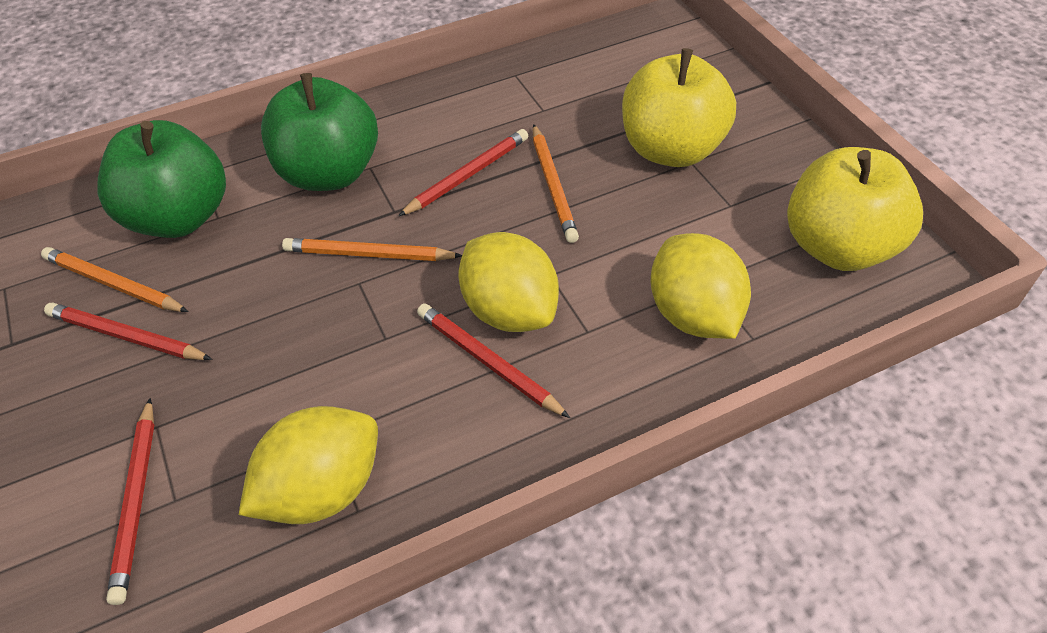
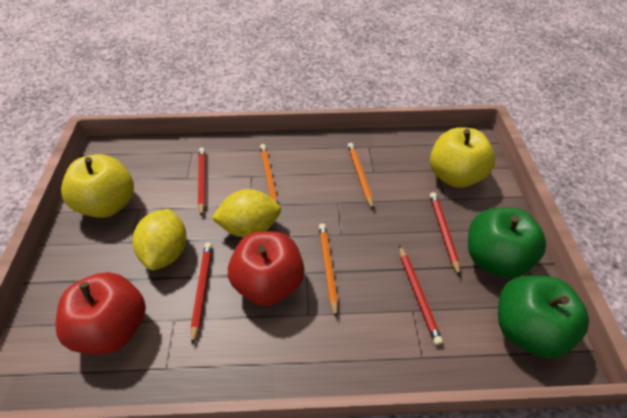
red apple: 0 -> 2
yellow lemon: 3 -> 2

